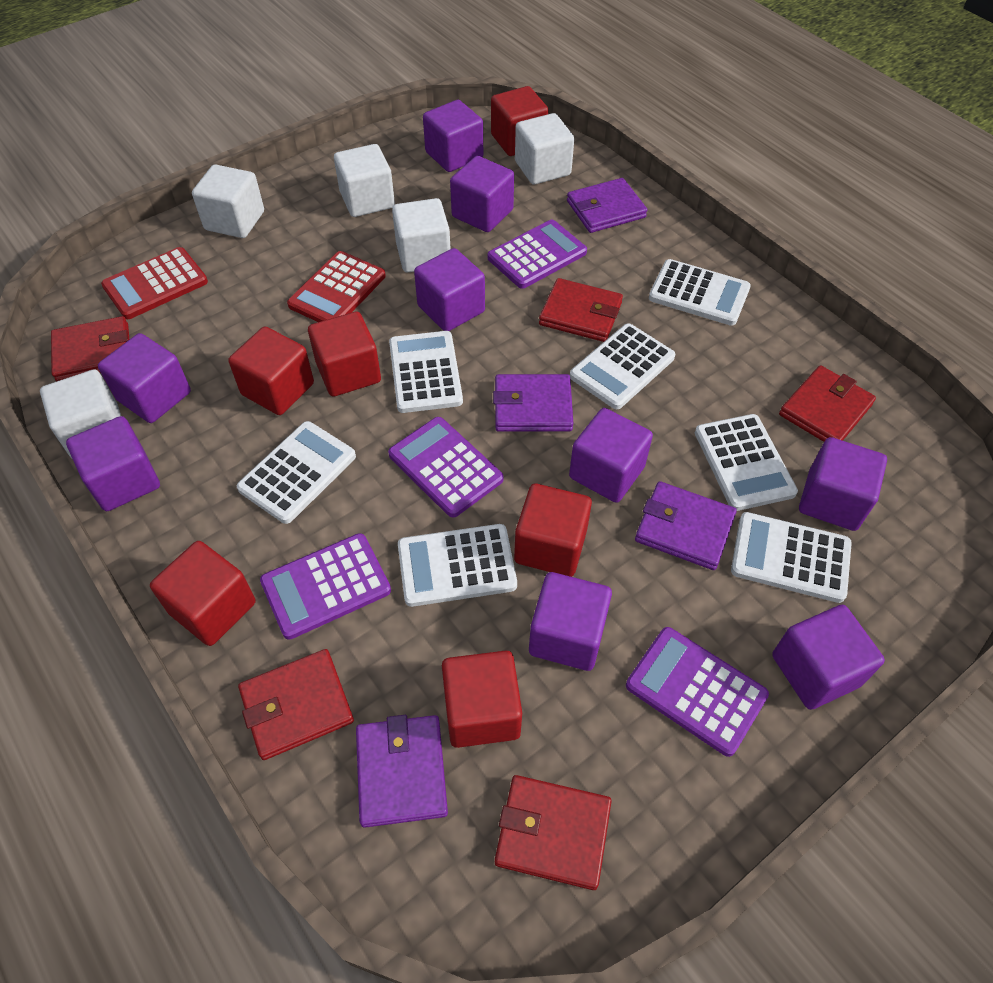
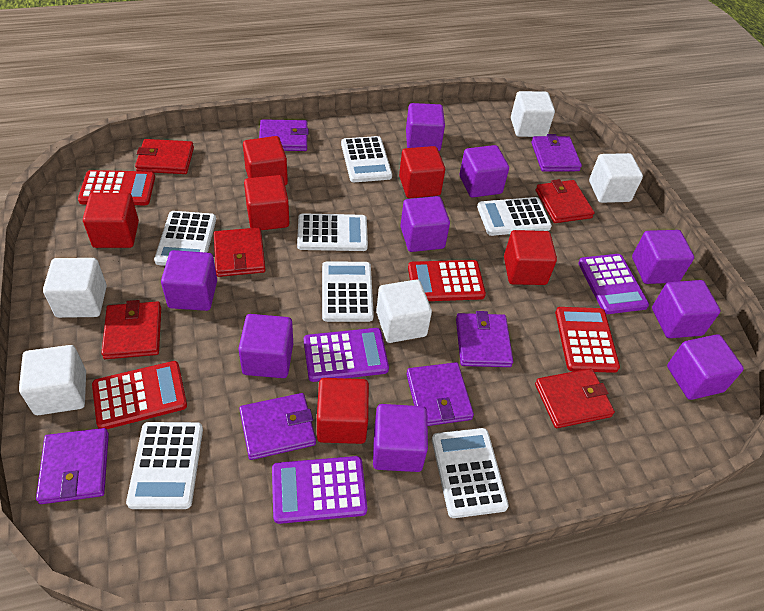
purple calculator: 4 -> 3
purple wallet: 4 -> 6
red calculator: 2 -> 4

